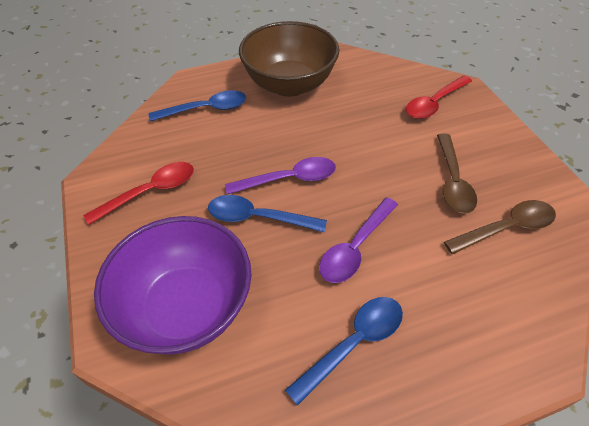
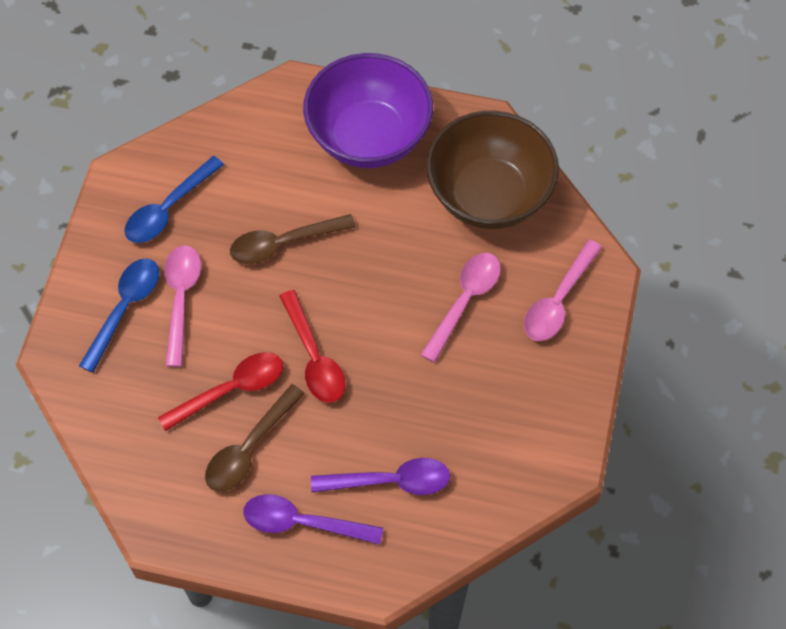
blue spoon: 3 -> 2
pink spoon: 0 -> 3

